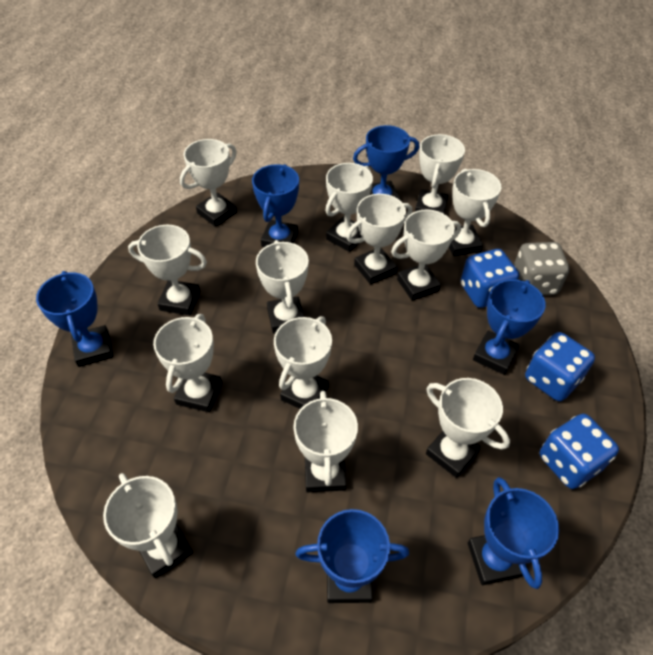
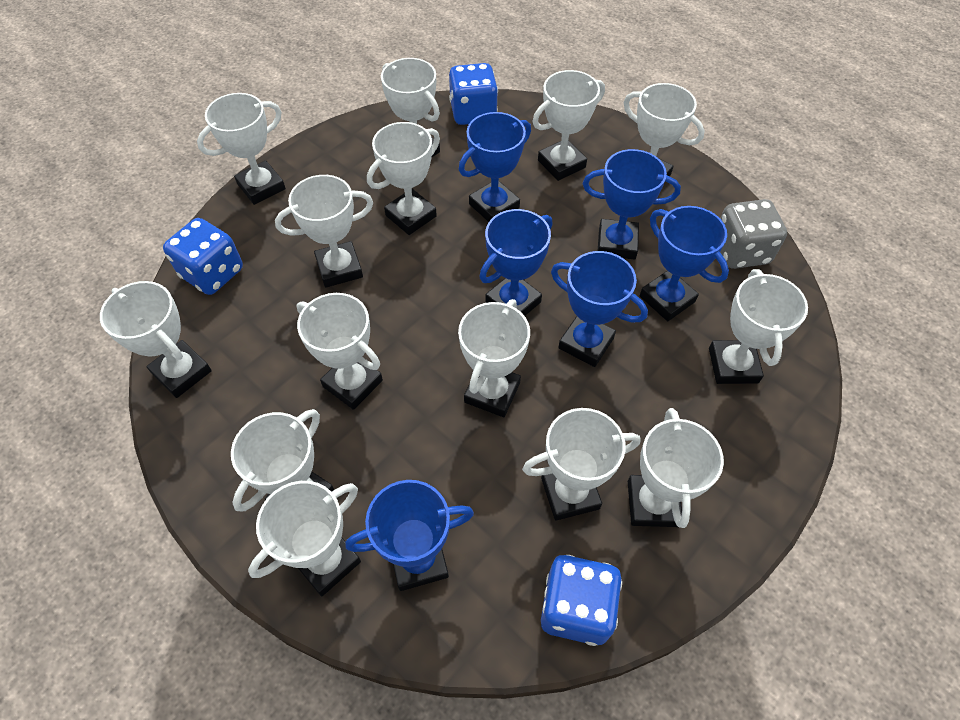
white trophy: 13 -> 14

